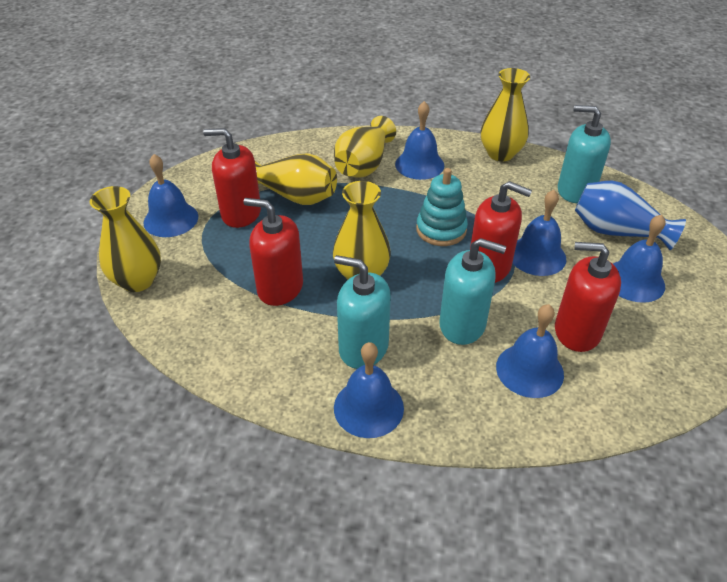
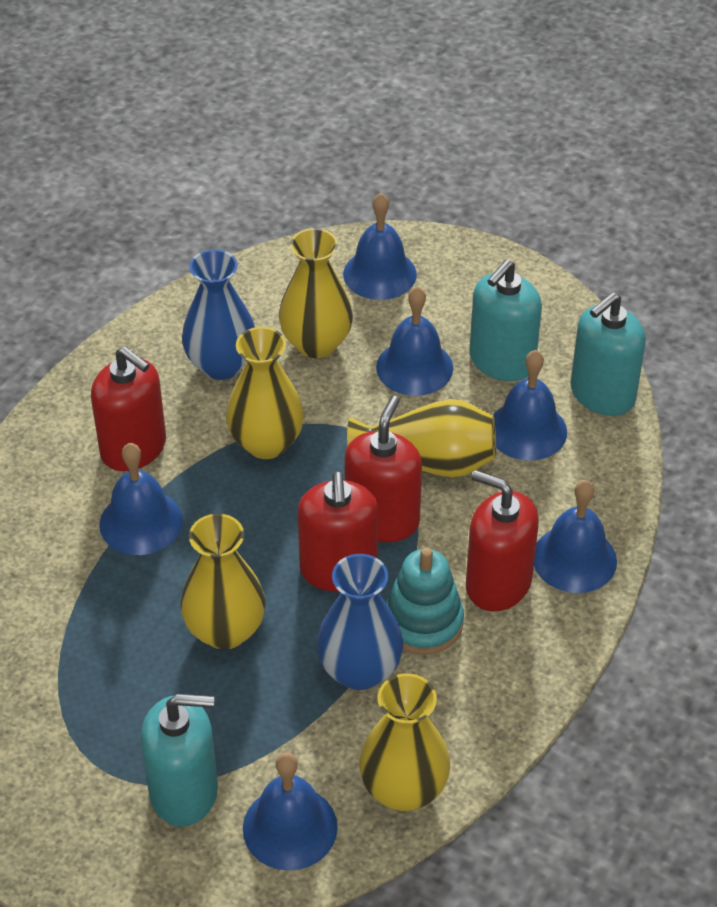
blue vase: 1 -> 2

